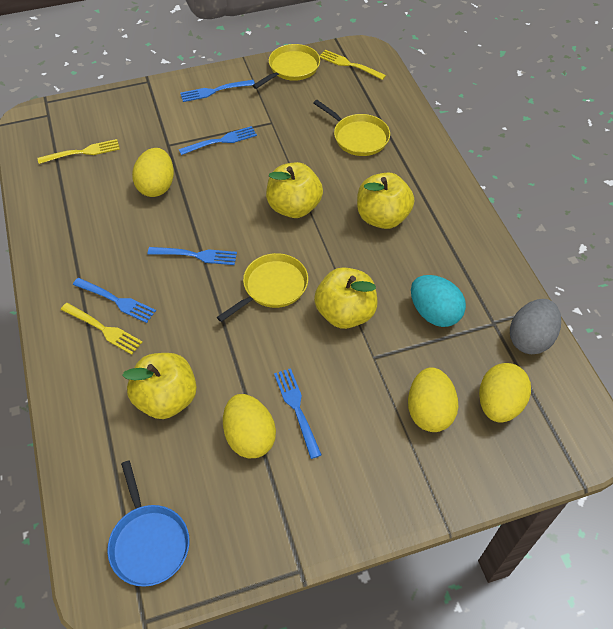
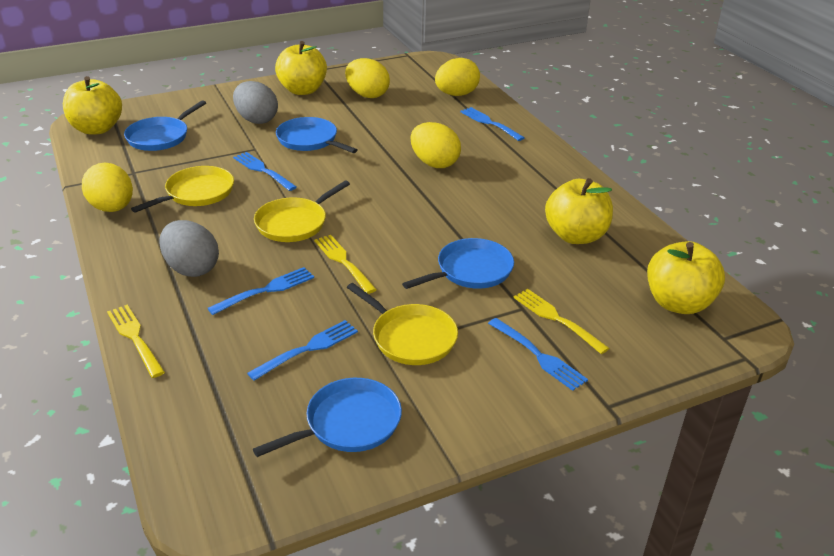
blue pan: 1 -> 4
grey egg: 1 -> 2
turquoise egg: 1 -> 0

